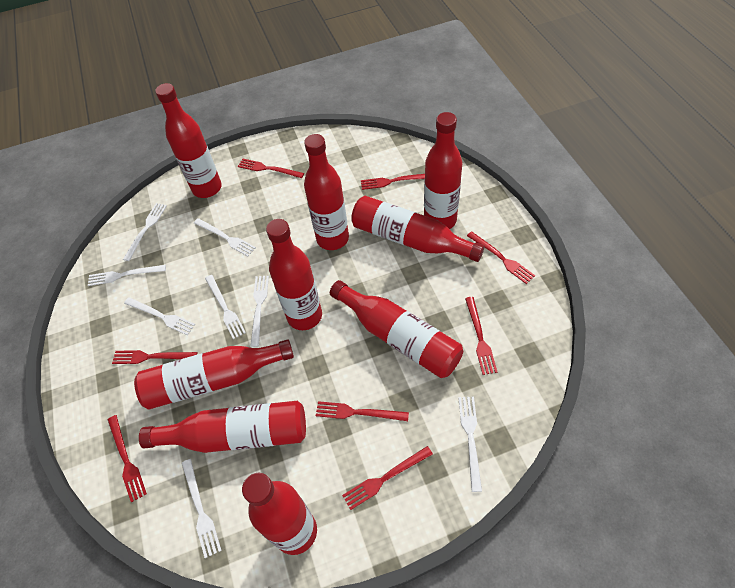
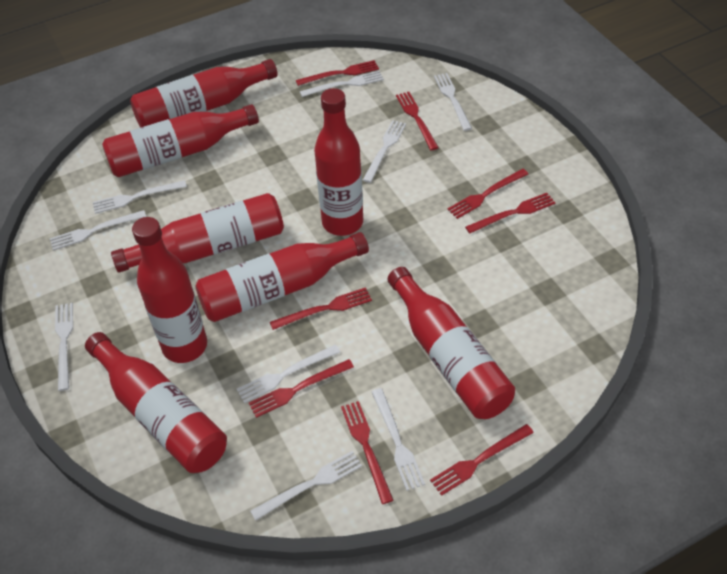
red bottle: 9 -> 8
white fork: 8 -> 9

